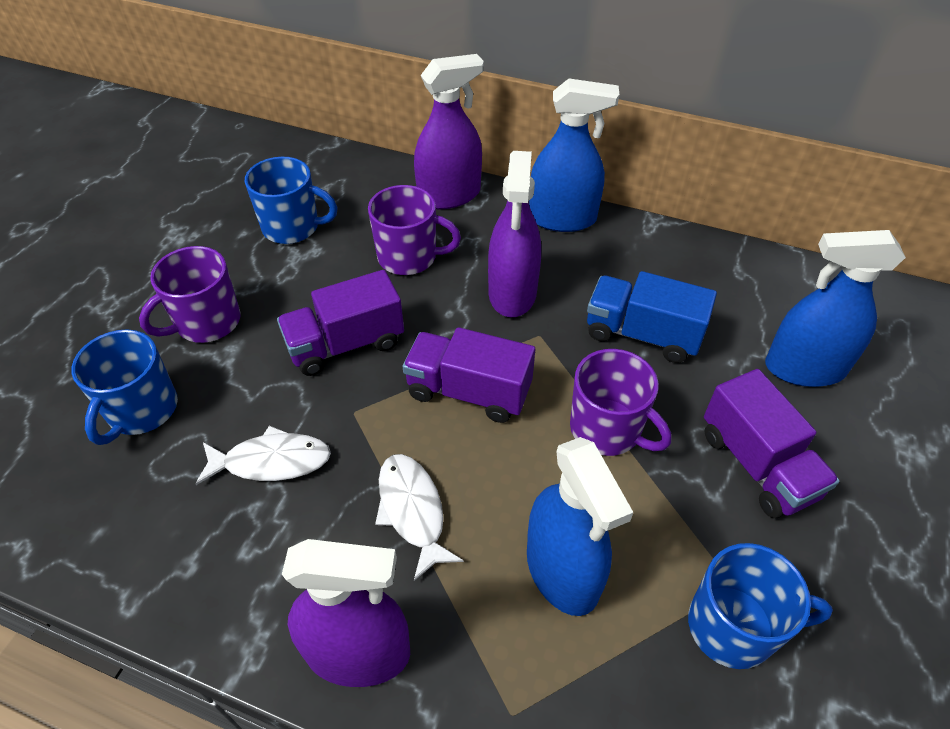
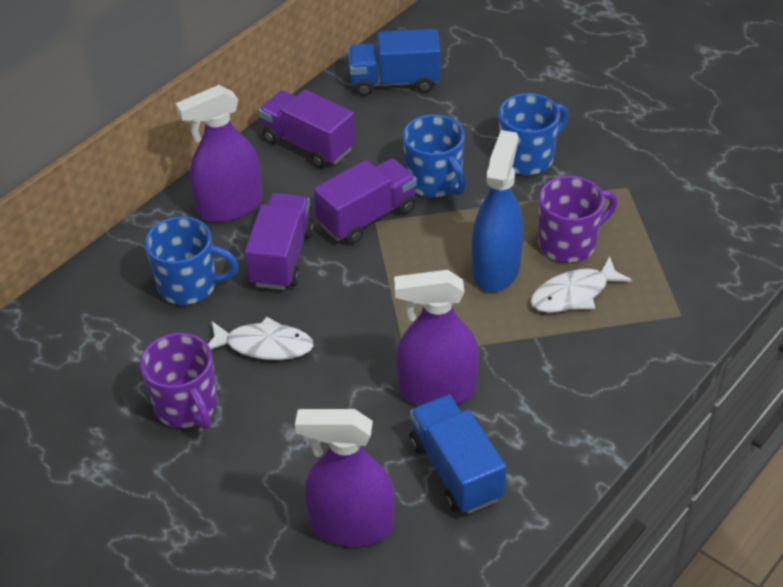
blue spray bottle: 3 -> 1
blue truck: 1 -> 2
purple mug: 3 -> 2

